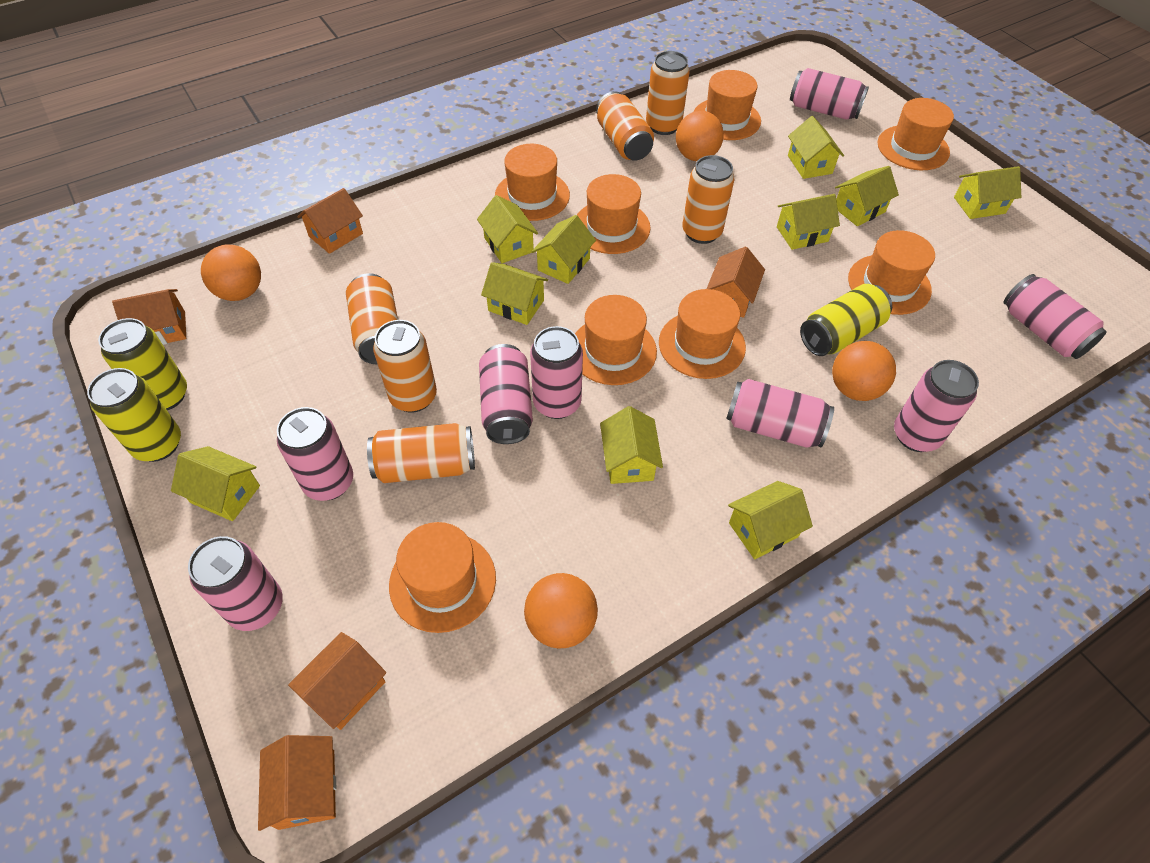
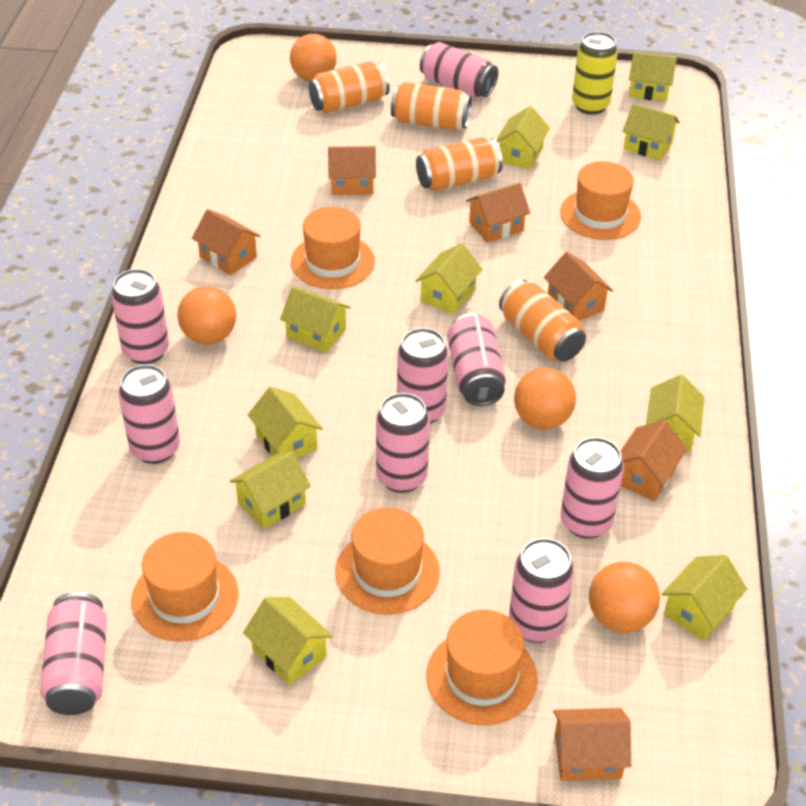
orange can: 6 -> 4
orange hat: 8 -> 5
orange house: 5 -> 6
pink can: 8 -> 9
yellow can: 3 -> 1

